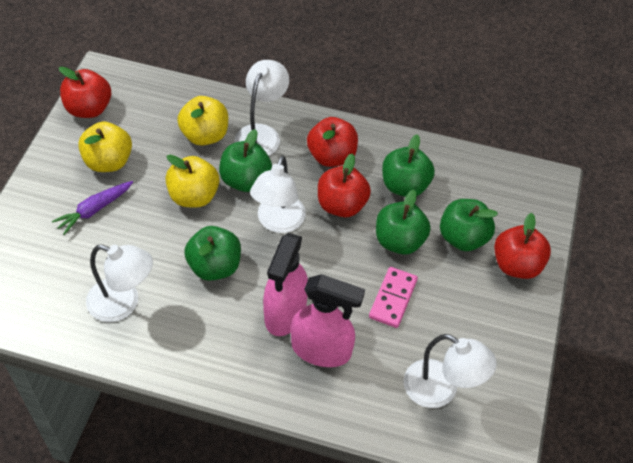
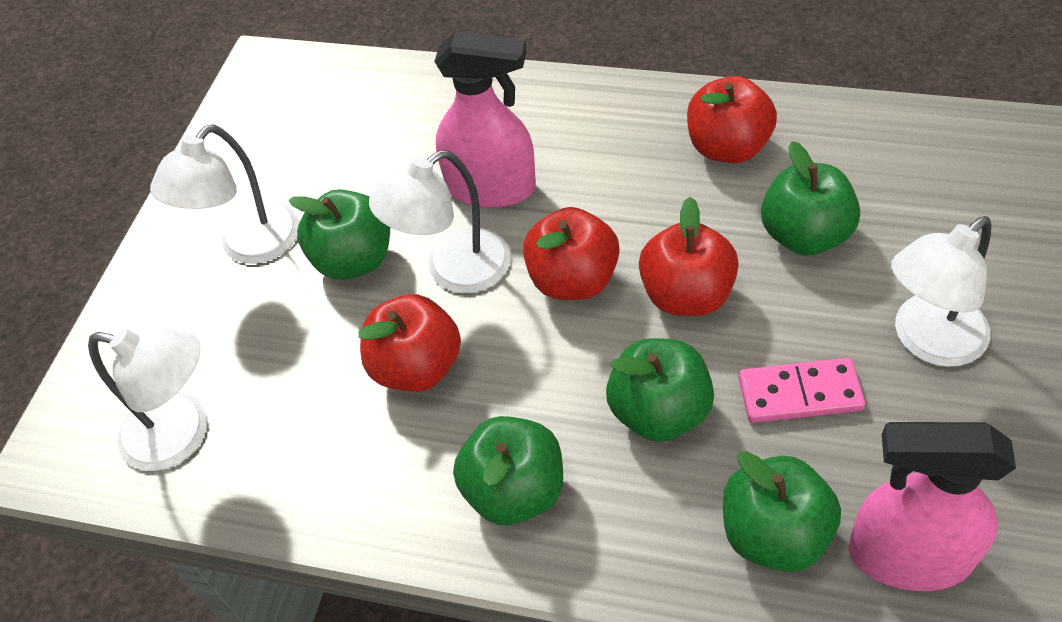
purple carrot: 1 -> 0
yellow apple: 3 -> 0

